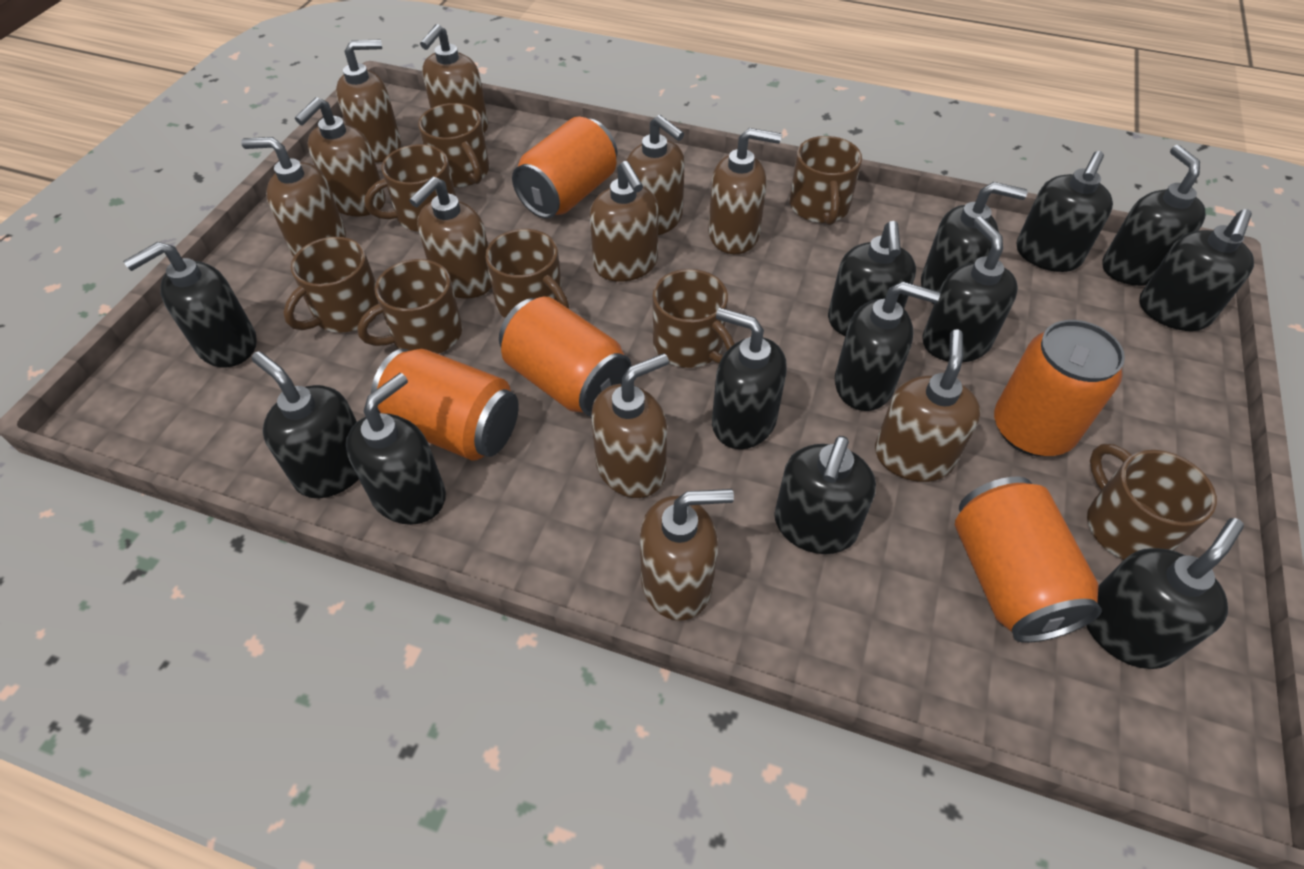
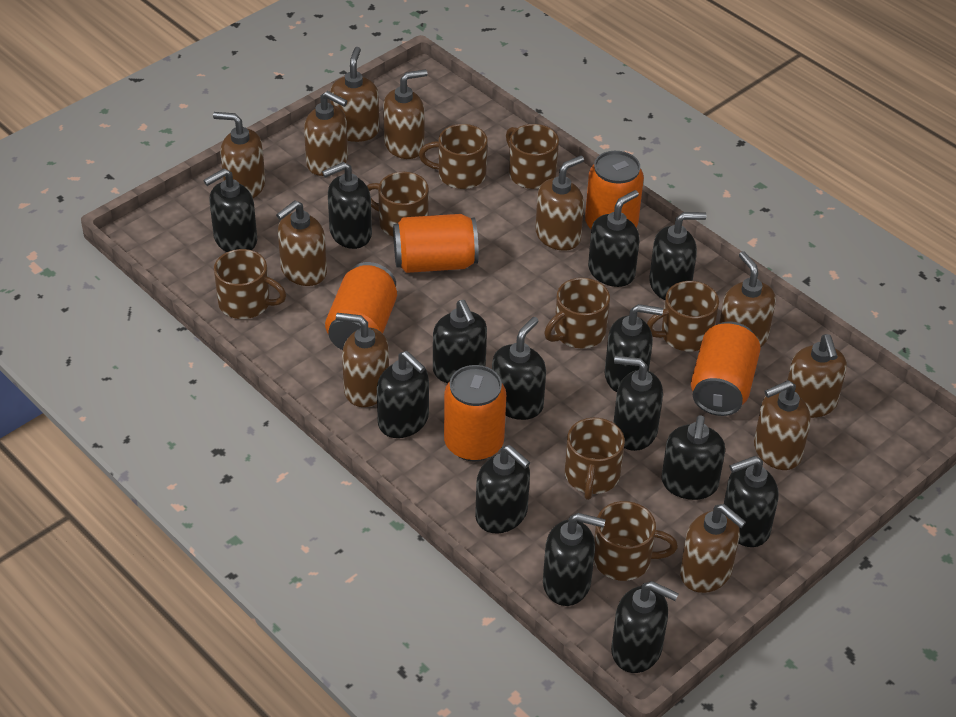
black soap dispenser: 13 -> 14

